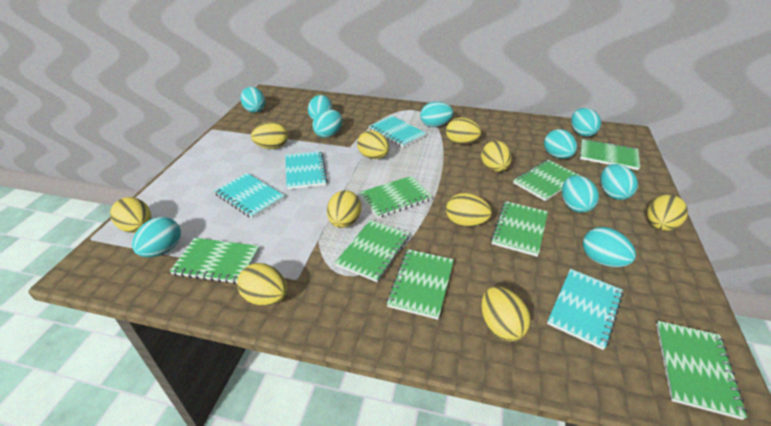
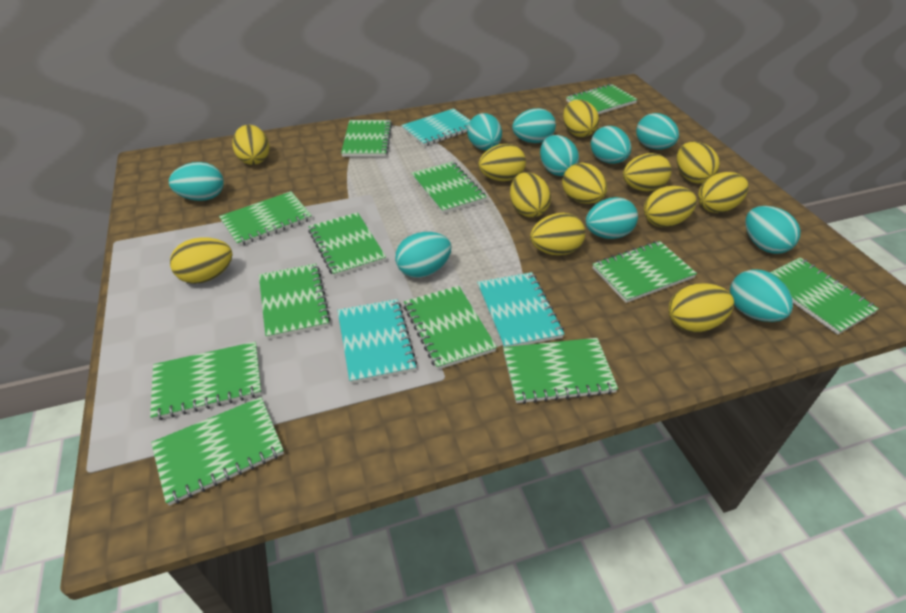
green notebook: 8 -> 12
turquoise notebook: 4 -> 3
yellow egg: 10 -> 12

